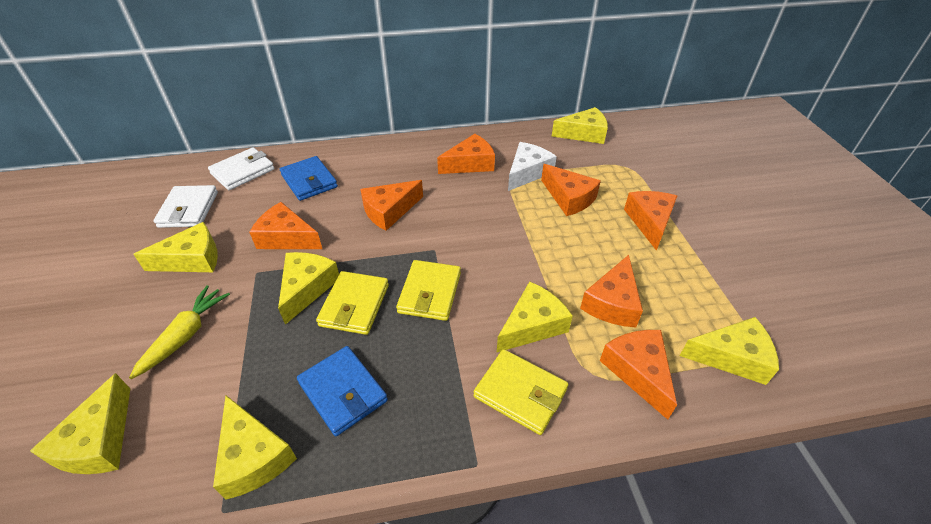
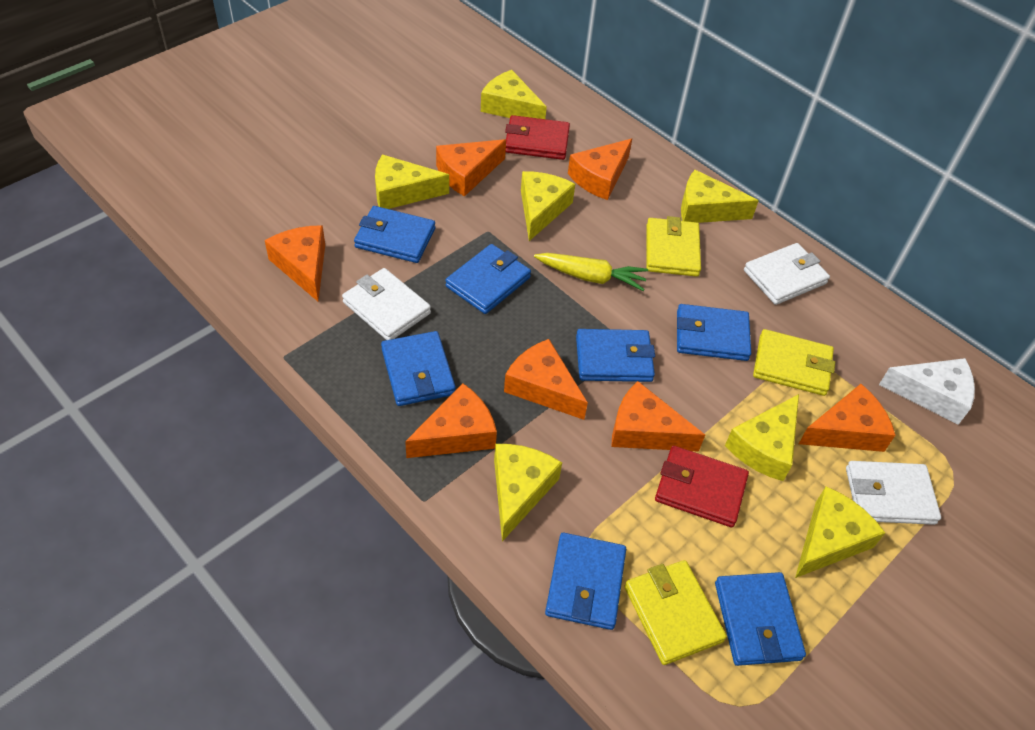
blue wallet: 2 -> 7
red wallet: 0 -> 2
white wallet: 2 -> 3

